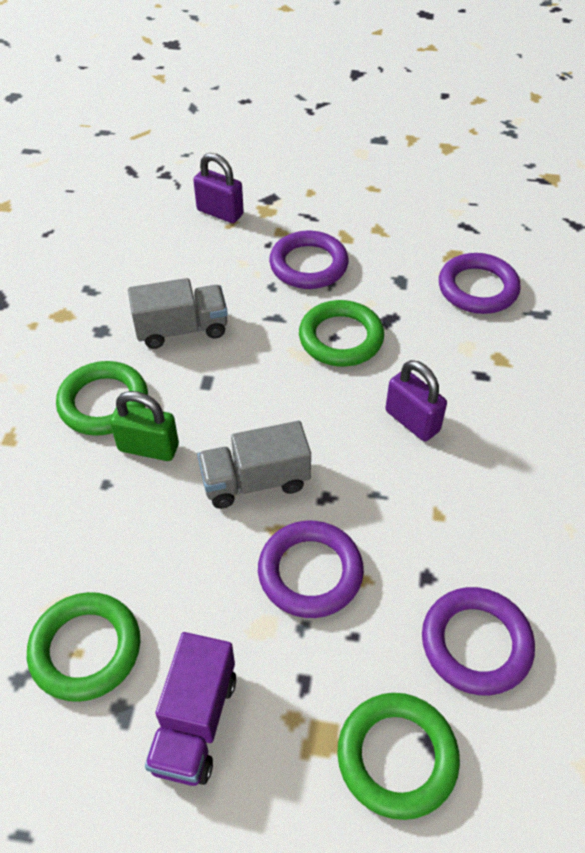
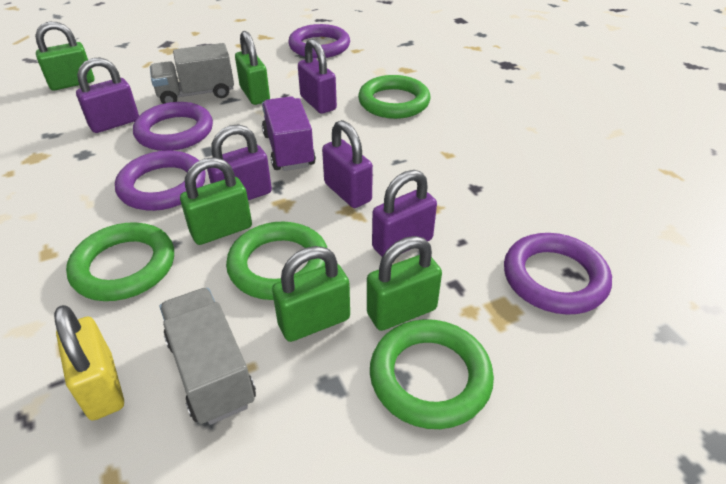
green padlock: 1 -> 5
purple padlock: 2 -> 5
yellow padlock: 0 -> 1

